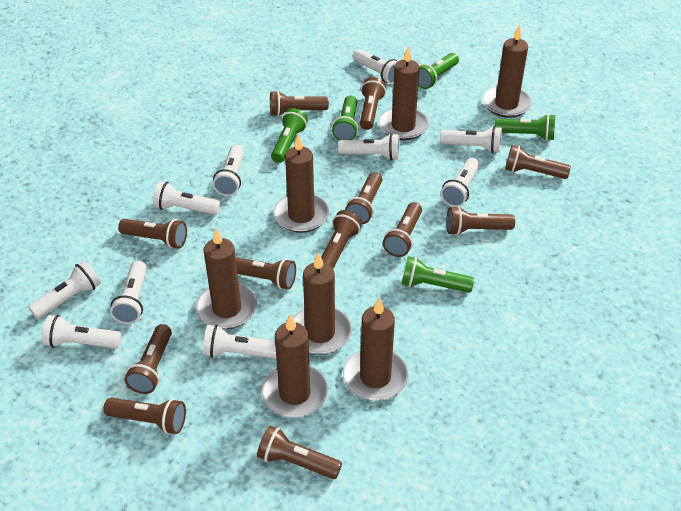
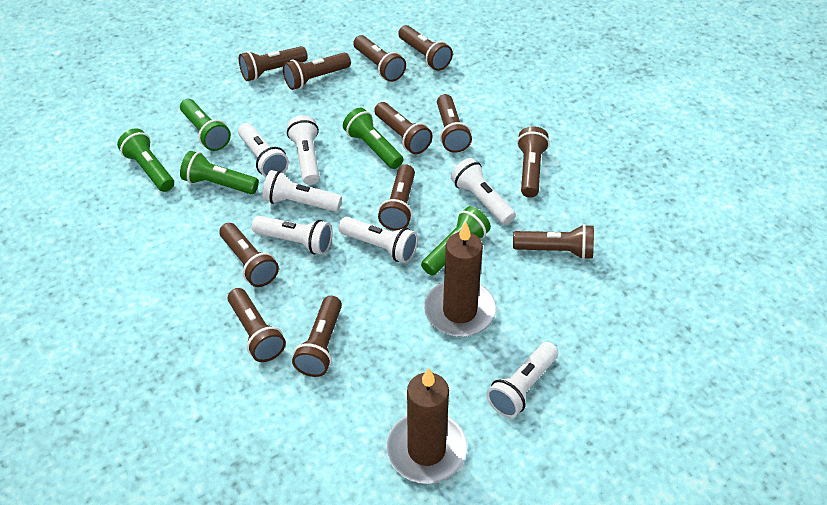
brown candle: 7 -> 2
white flashlight: 10 -> 7

